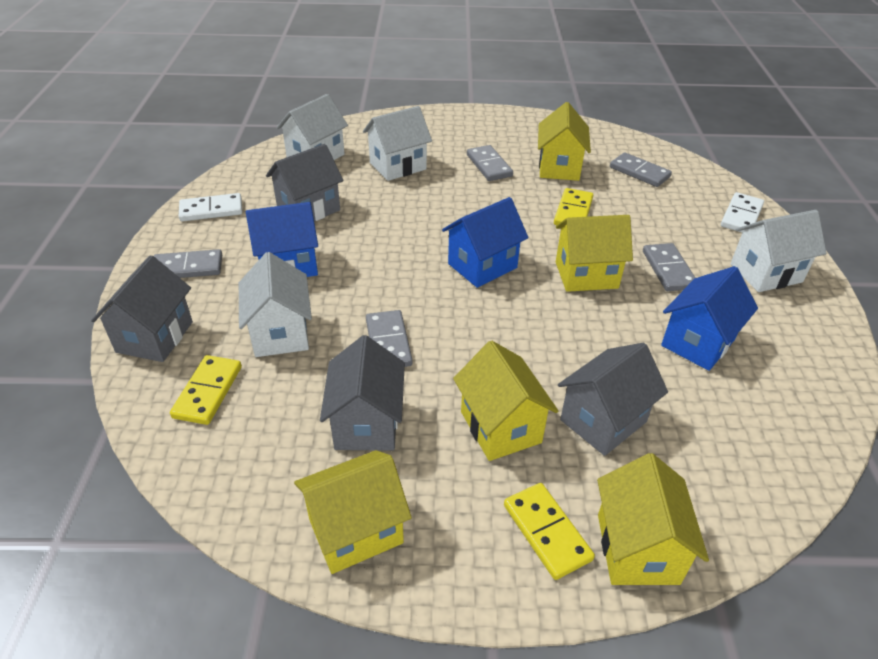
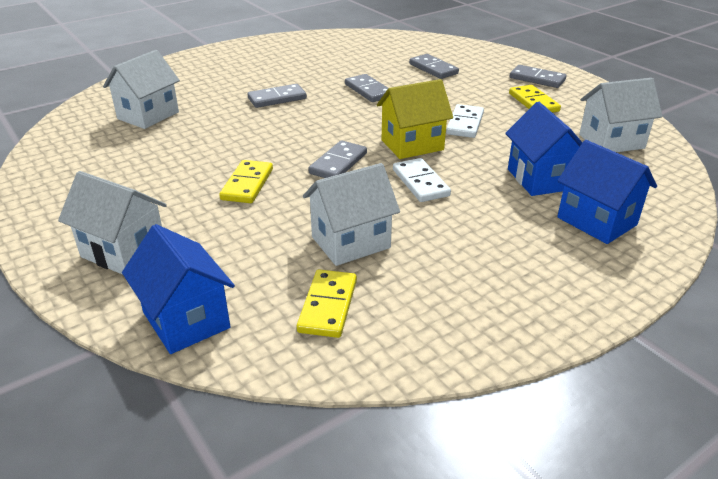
grey house: 4 -> 0
yellow house: 5 -> 1

